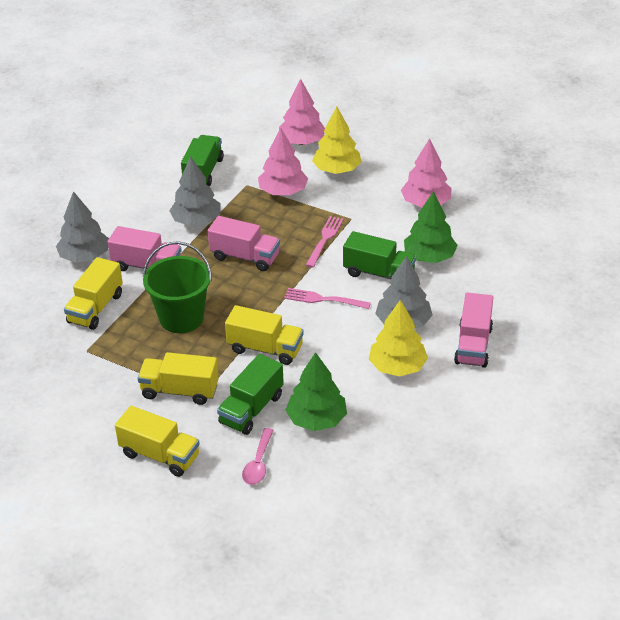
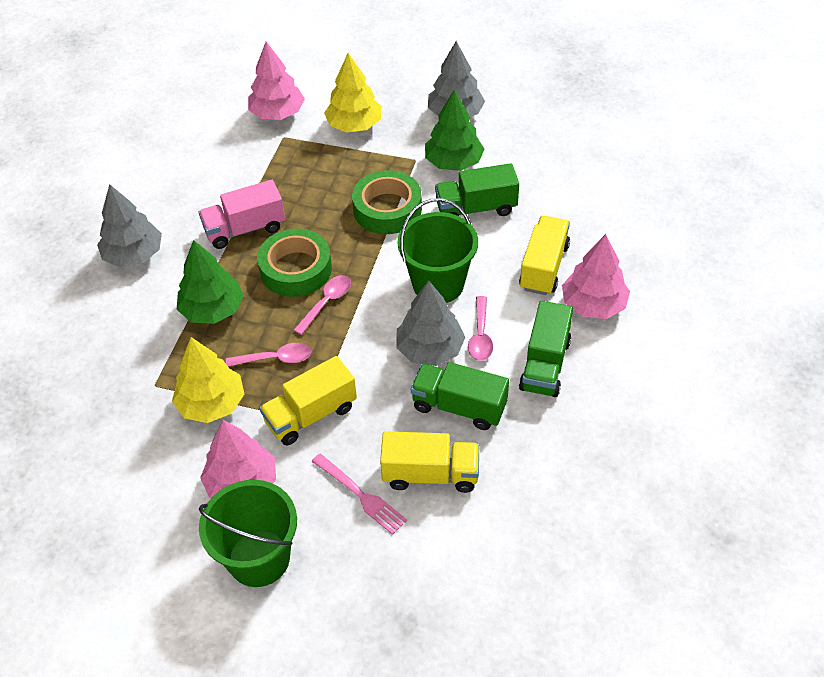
green bucket: 1 -> 2
green tape: 0 -> 2
pink fork: 2 -> 1
pink spoon: 1 -> 3
pink truck: 3 -> 1
yellow truck: 4 -> 3

